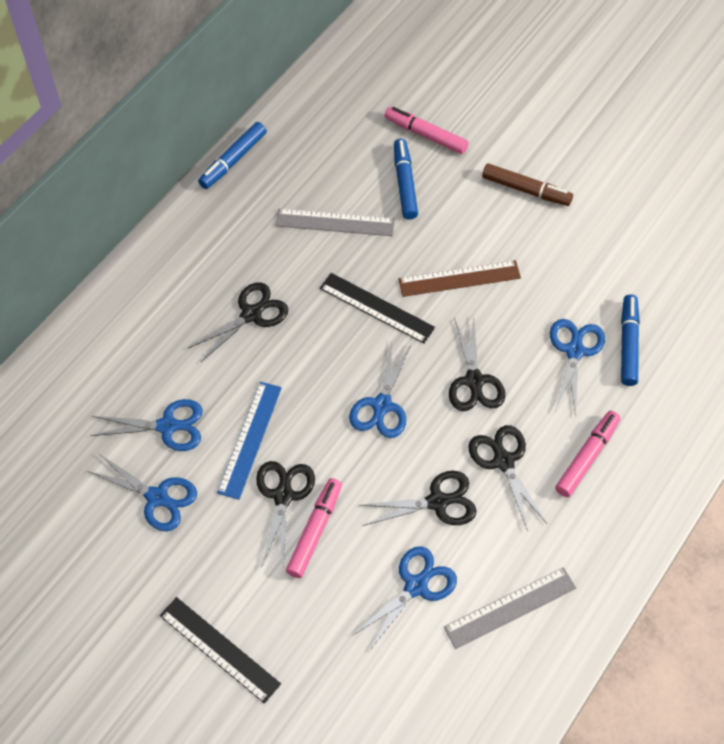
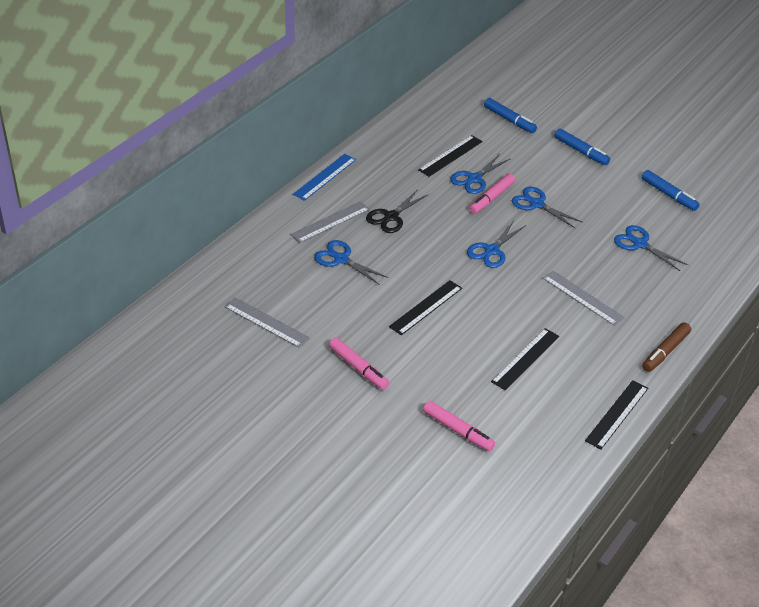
black ruler: 2 -> 4
black scissors: 5 -> 1
brown ruler: 1 -> 0
grey ruler: 2 -> 3

